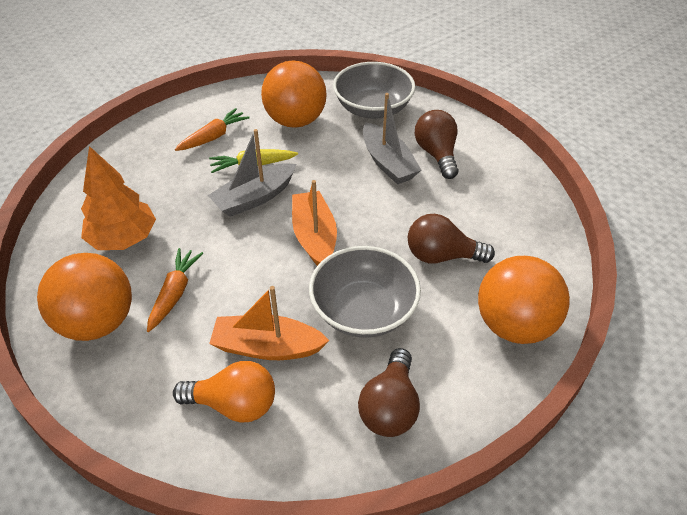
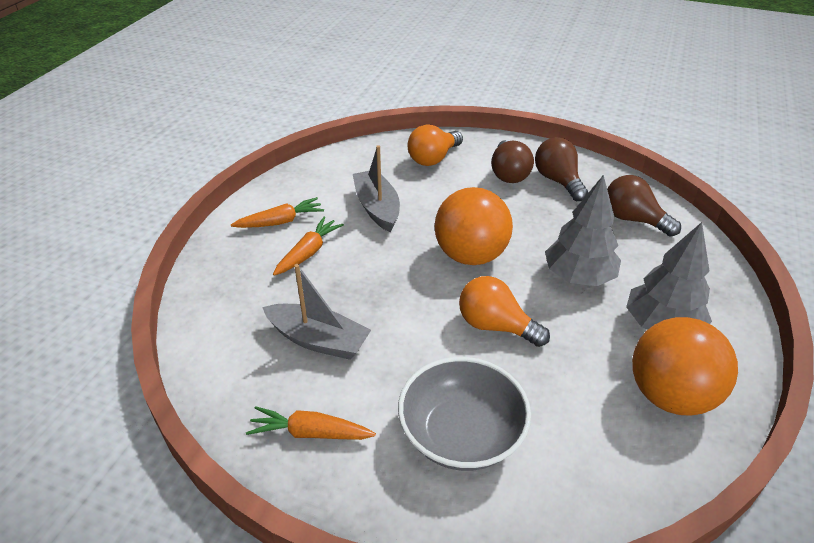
grey bowl: 2 -> 1
grey tree: 0 -> 2
orange ball: 3 -> 2
orange boat: 2 -> 0
orange carrot: 2 -> 3
orange light bulb: 1 -> 2
orange tree: 1 -> 0
yellow carrot: 1 -> 0

